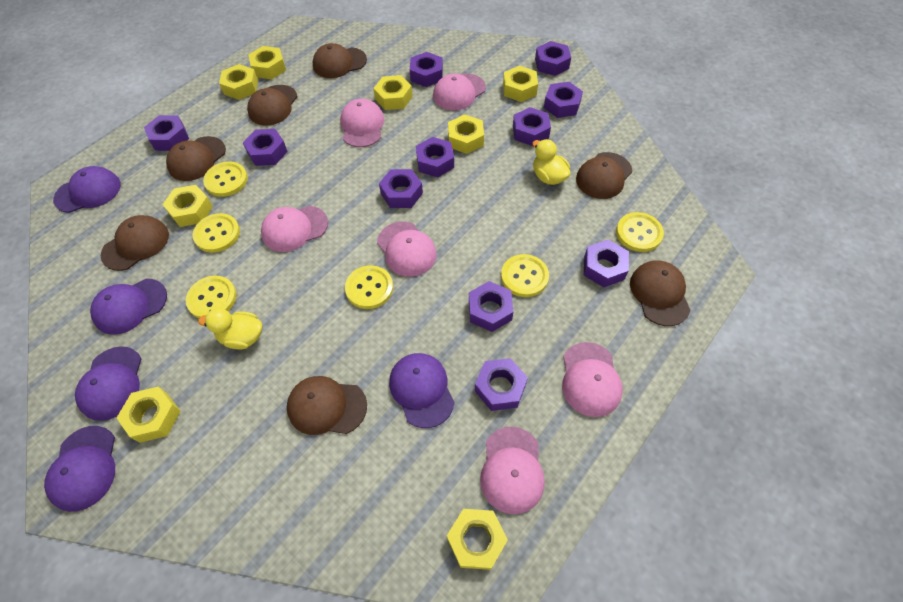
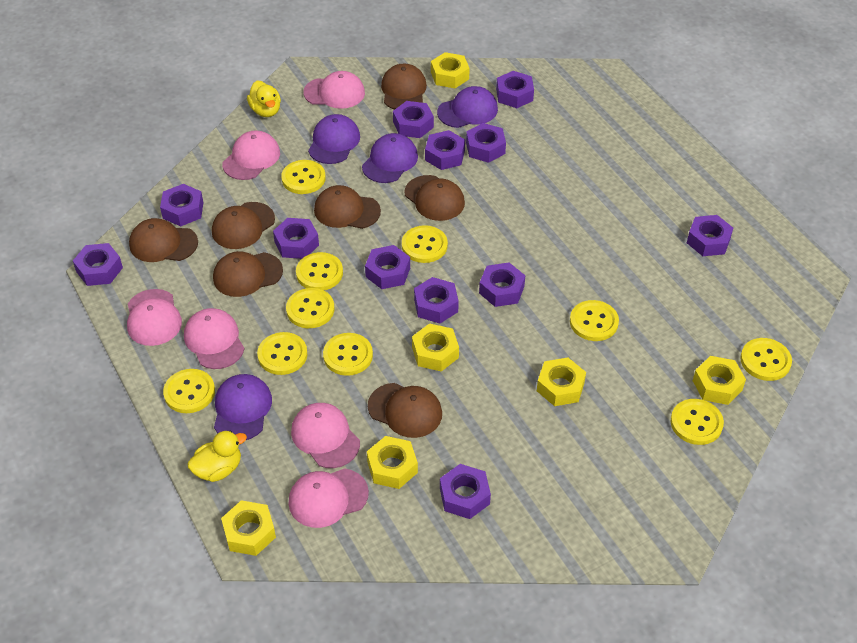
purple cap: 5 -> 4
purple nut: 11 -> 12
yellow button: 6 -> 10
yellow nut: 8 -> 6

